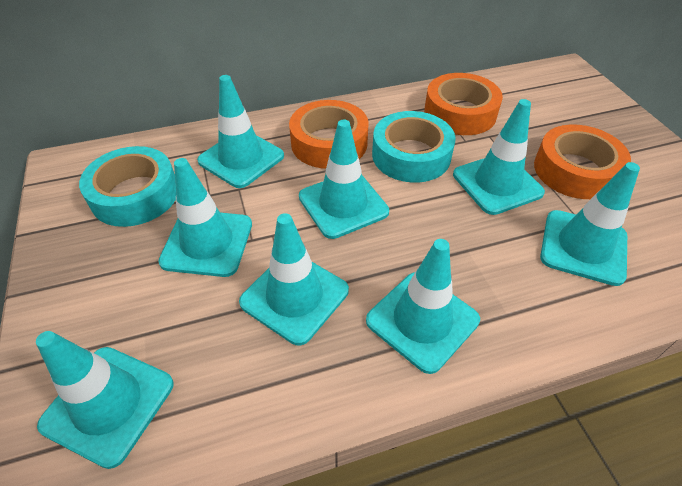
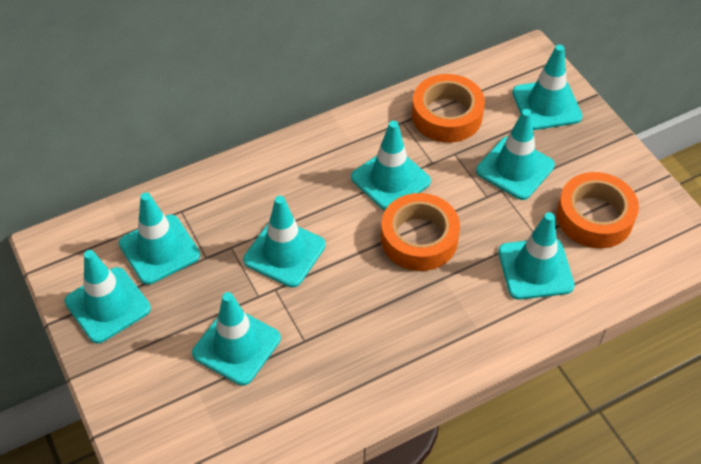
turquoise tape: 2 -> 0

